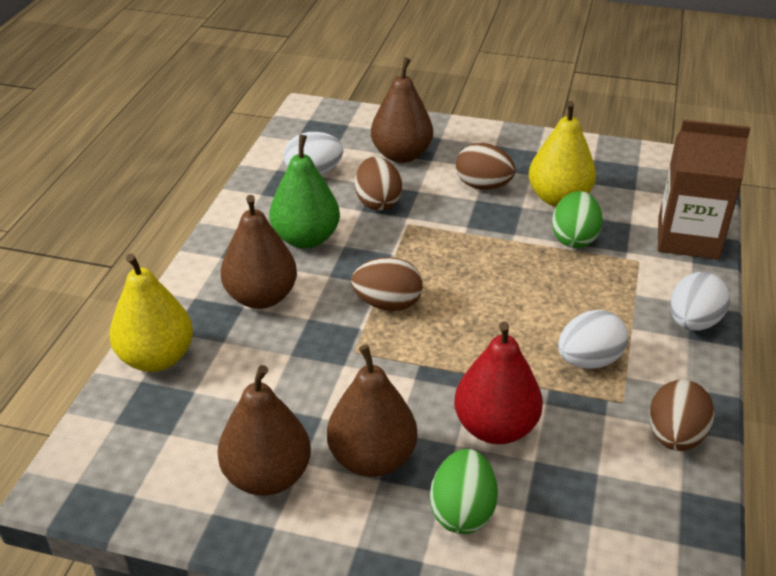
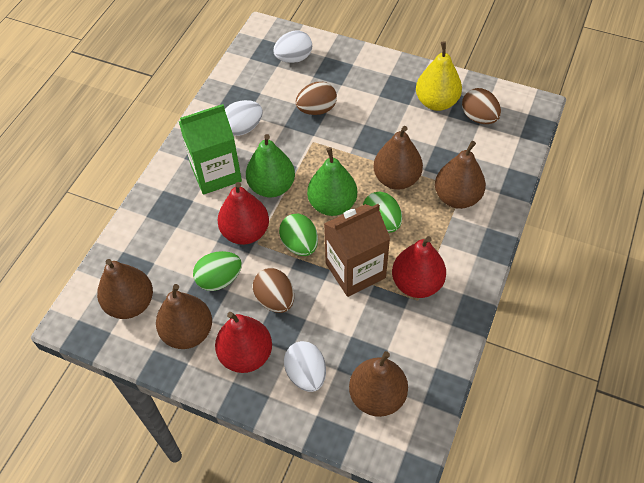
brown egg: 4 -> 3
brown pear: 4 -> 5
green carton: 0 -> 1
green egg: 2 -> 3
green pear: 1 -> 2
red pear: 1 -> 3
yellow pear: 2 -> 1

